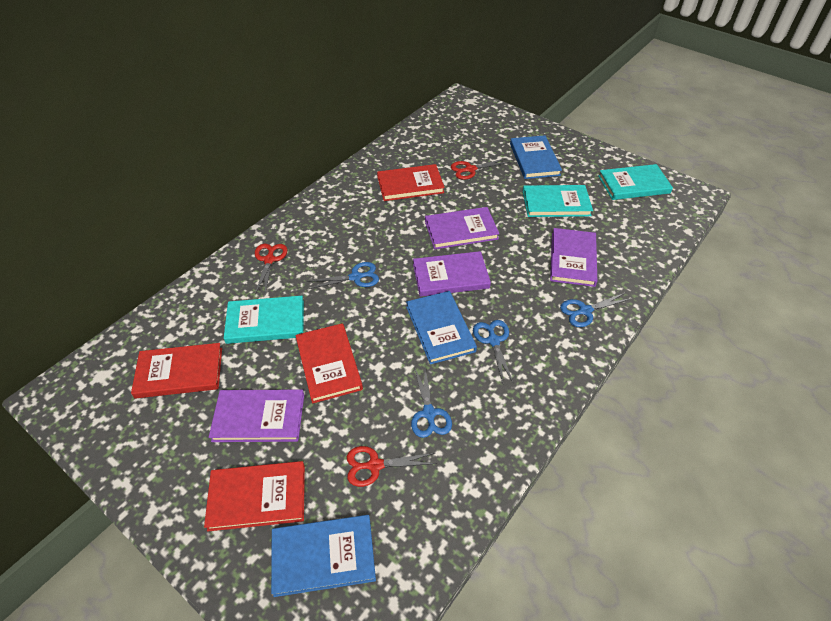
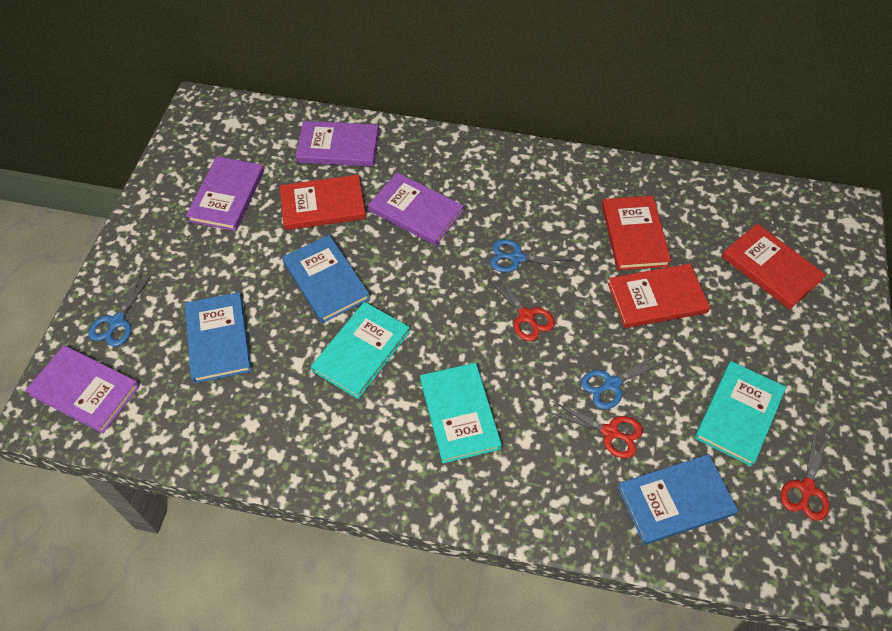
blue scissors: 4 -> 3

